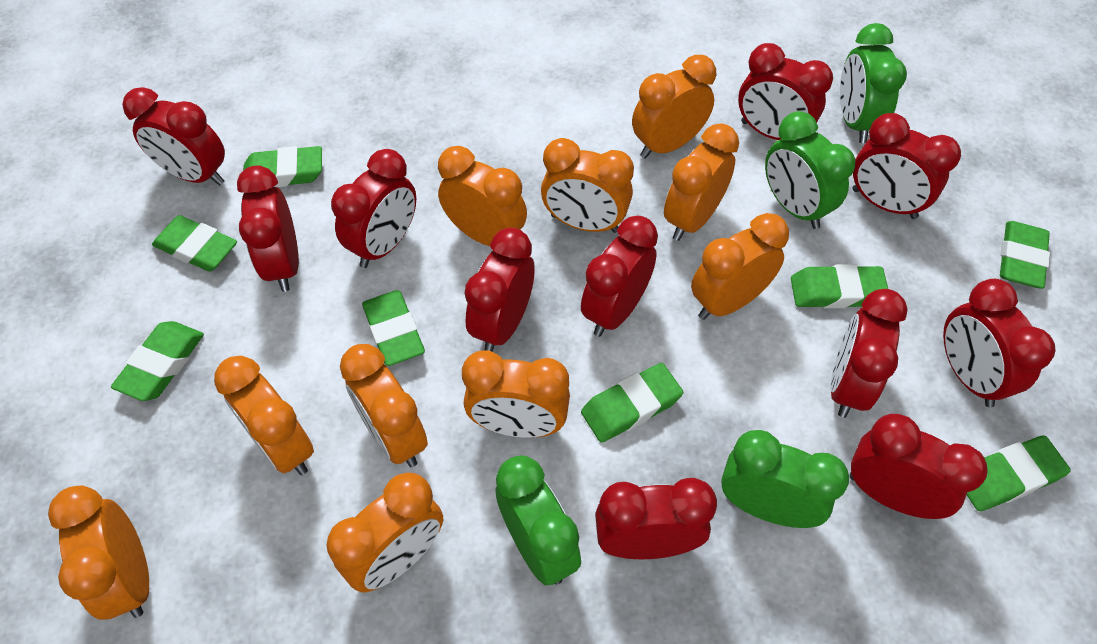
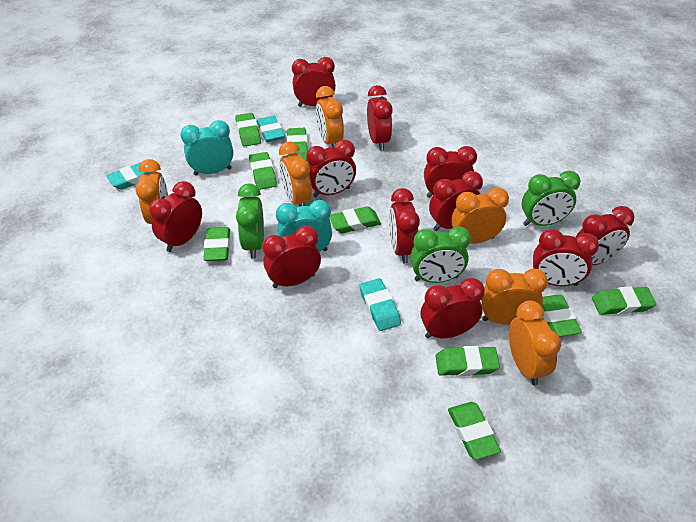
green clock: 4 -> 3
green eraser: 8 -> 9
orange clock: 10 -> 6
turquoise clock: 0 -> 2
turquoise eraser: 0 -> 3

